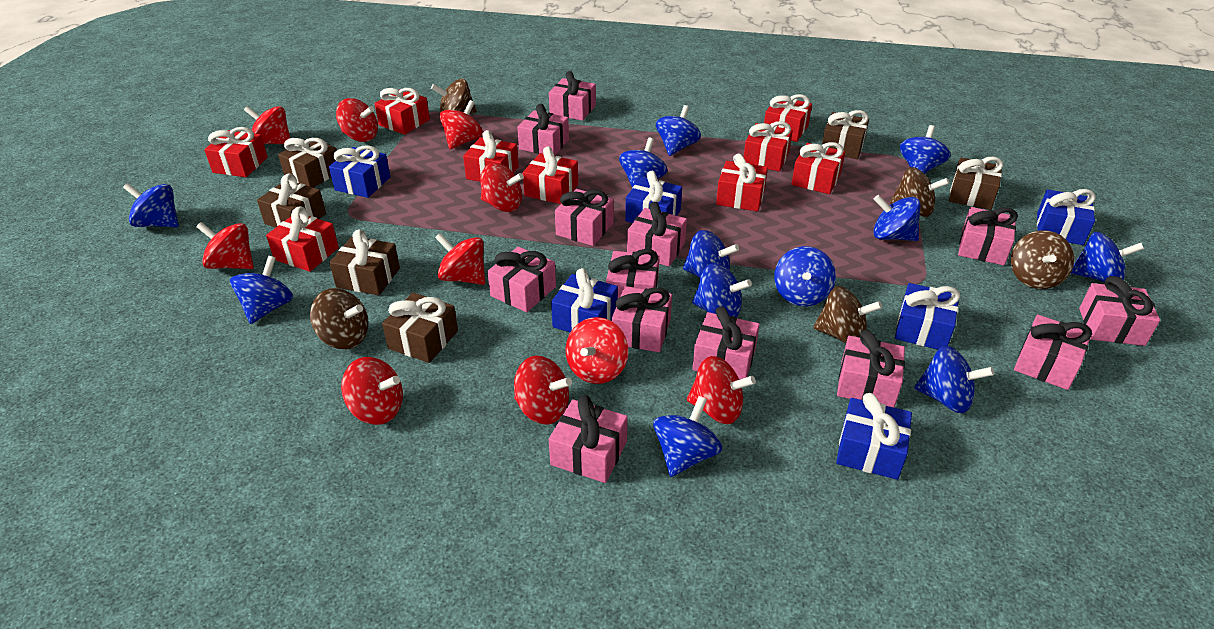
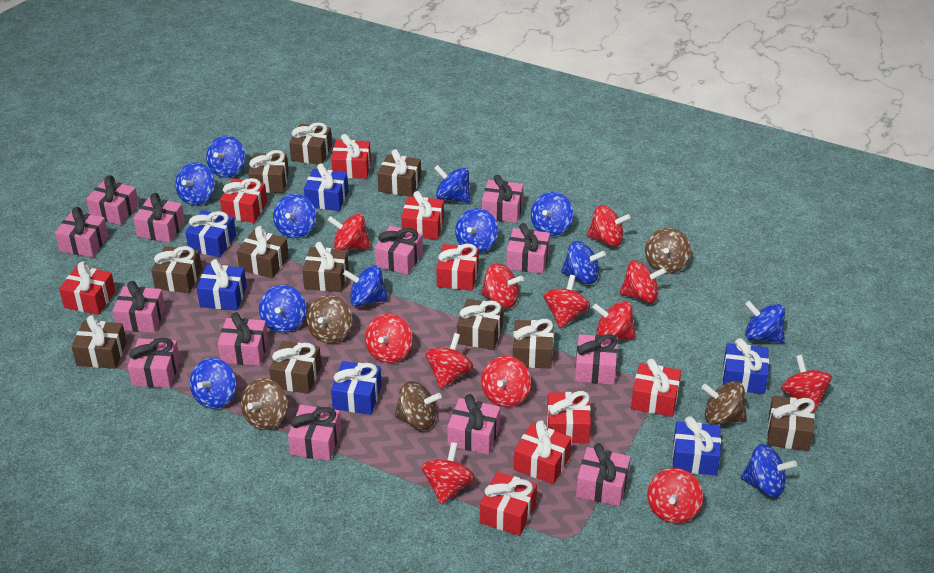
brown gift: 6 -> 11
red spinning top: 10 -> 12

